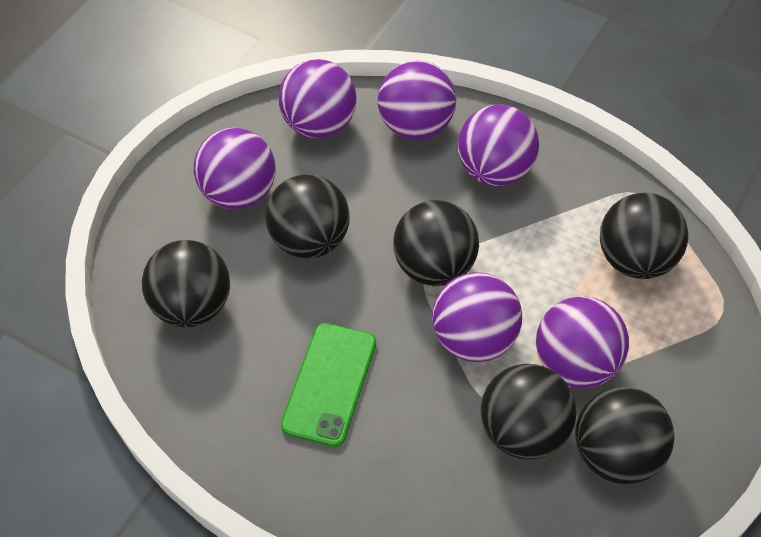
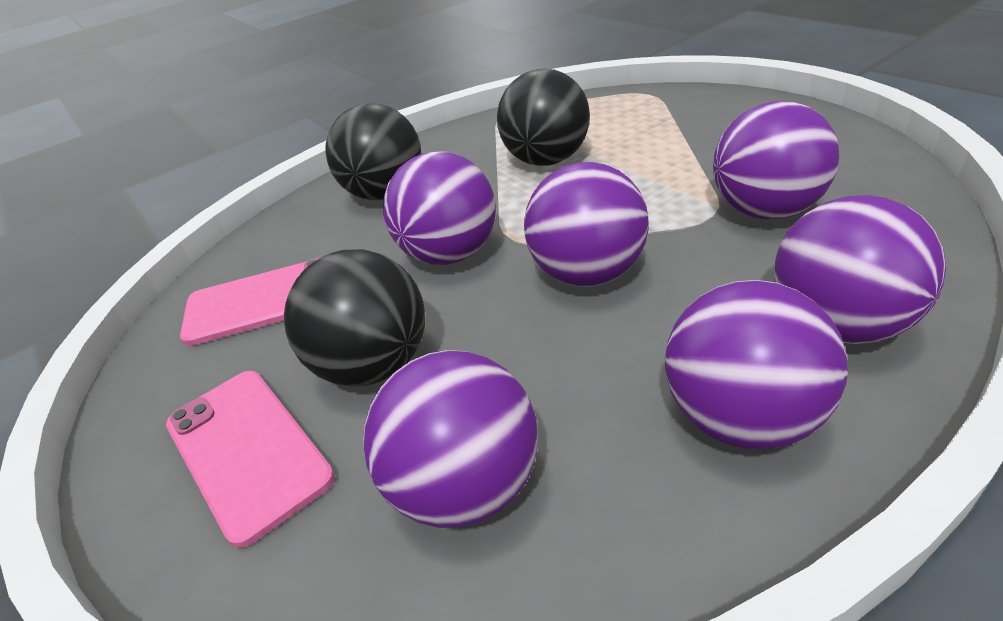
black ball: 6 -> 3
green phone: 1 -> 0
pink phone: 0 -> 2

